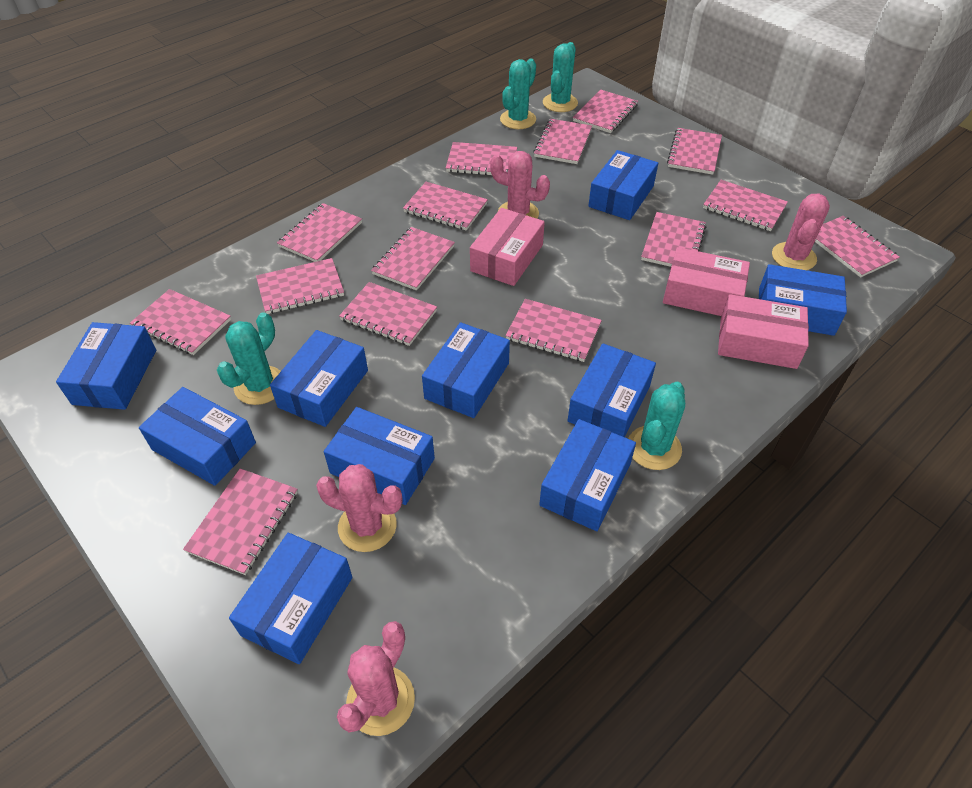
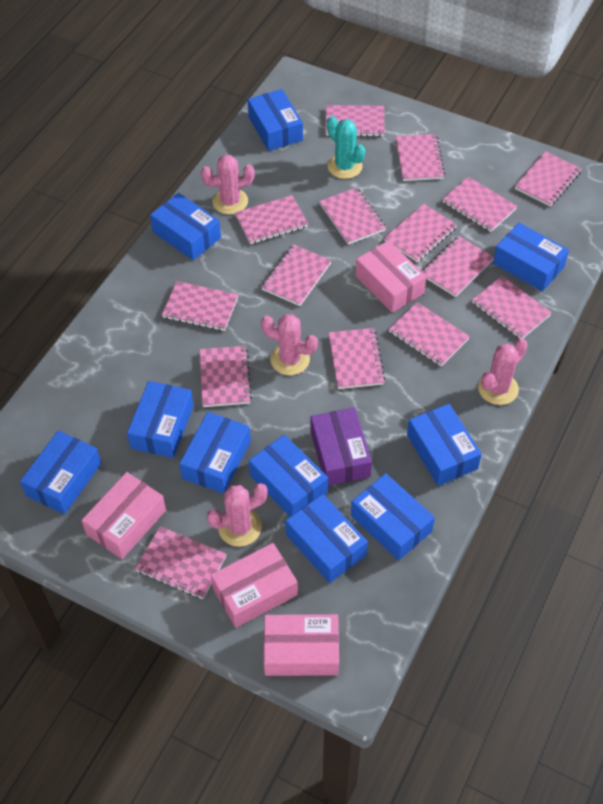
pink box: 3 -> 4
purple box: 0 -> 1
turquoise cactus: 4 -> 1

